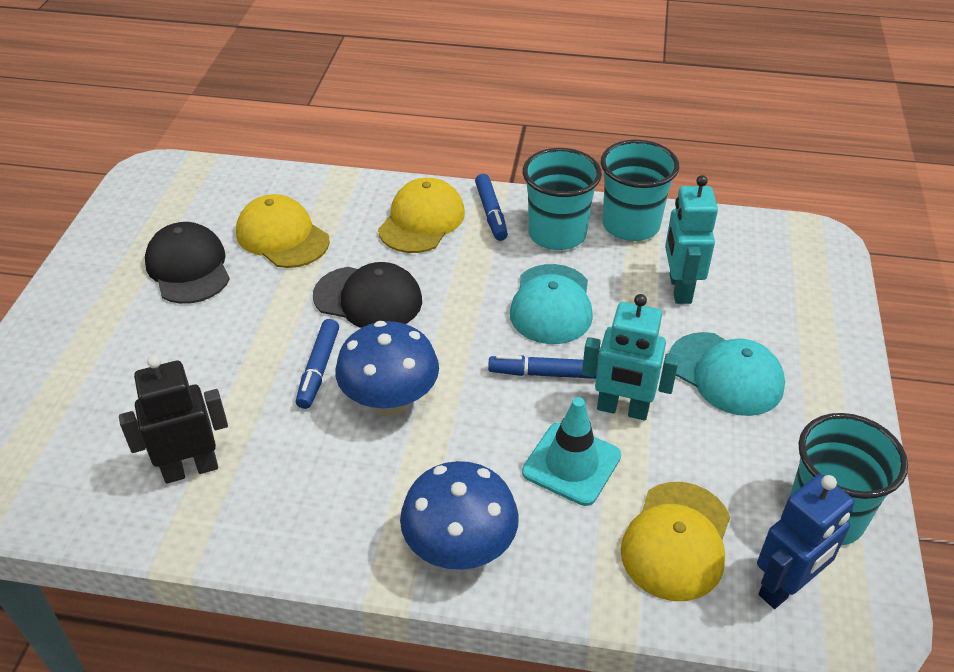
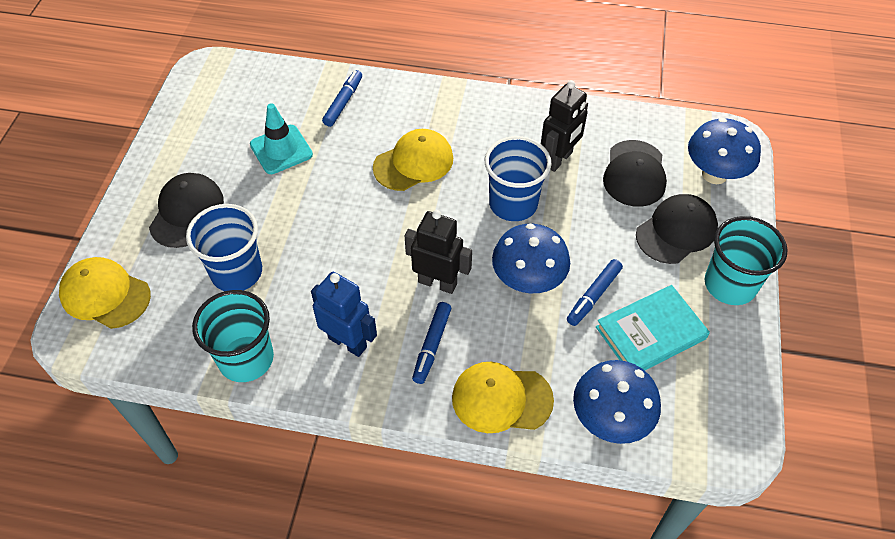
black cap: 2 -> 3
black robot: 1 -> 2
blue cup: 0 -> 2
blue mushroom: 2 -> 3
turquoise book: 0 -> 1
turquoise cap: 2 -> 0
turquoise cup: 3 -> 2
turquoise robot: 2 -> 0

